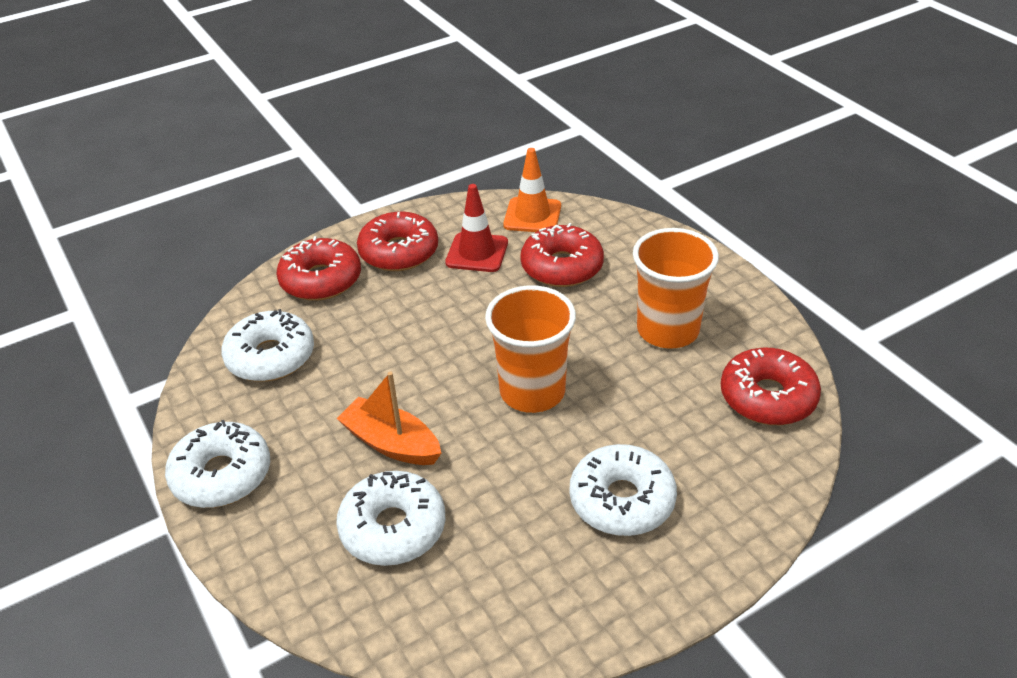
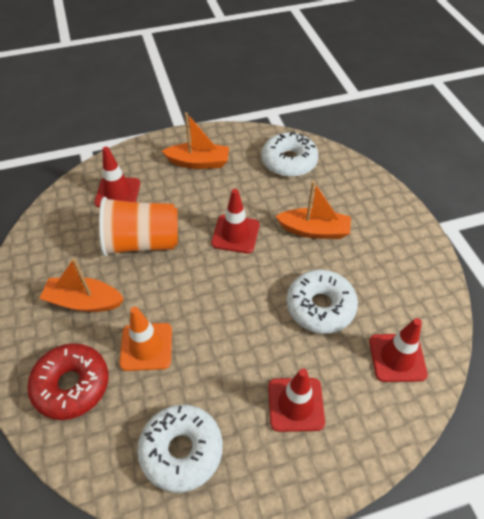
orange boat: 1 -> 3
orange cup: 2 -> 1
red donut: 4 -> 1
red traffic cone: 1 -> 4
white donut: 4 -> 3

